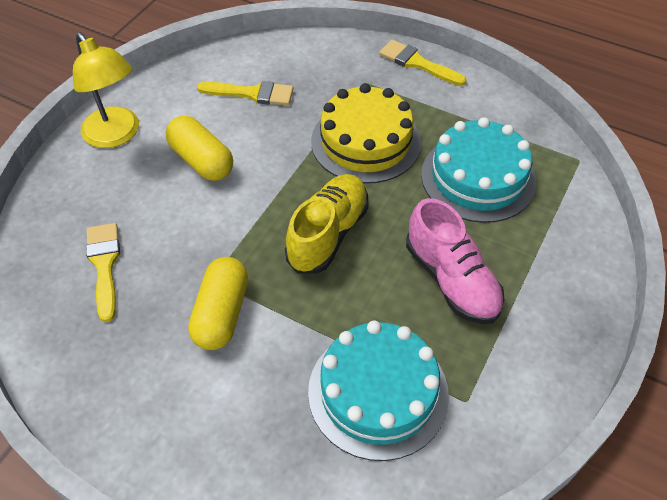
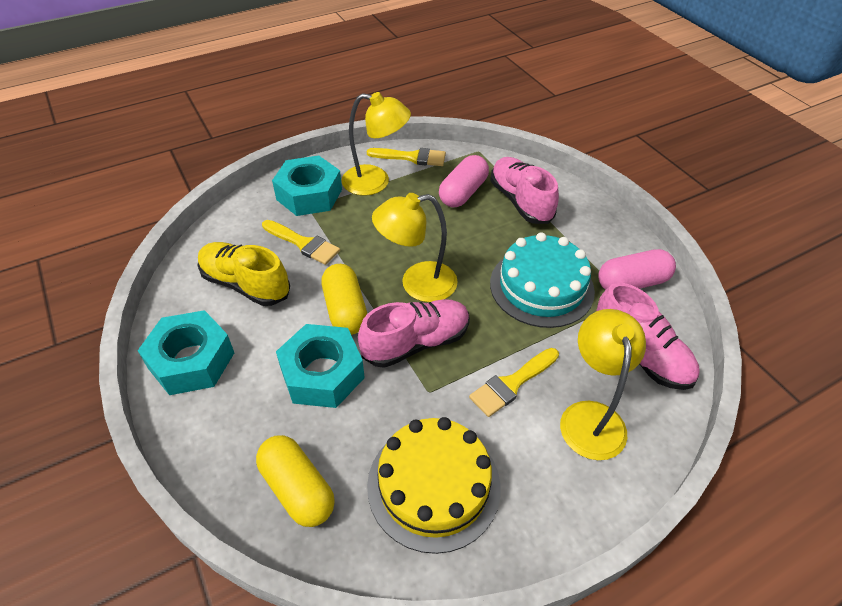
pink capsule: 0 -> 2
pink shoe: 1 -> 3
turquoise cake: 2 -> 1
turquoise nut: 0 -> 3
yellow lamp: 1 -> 3

